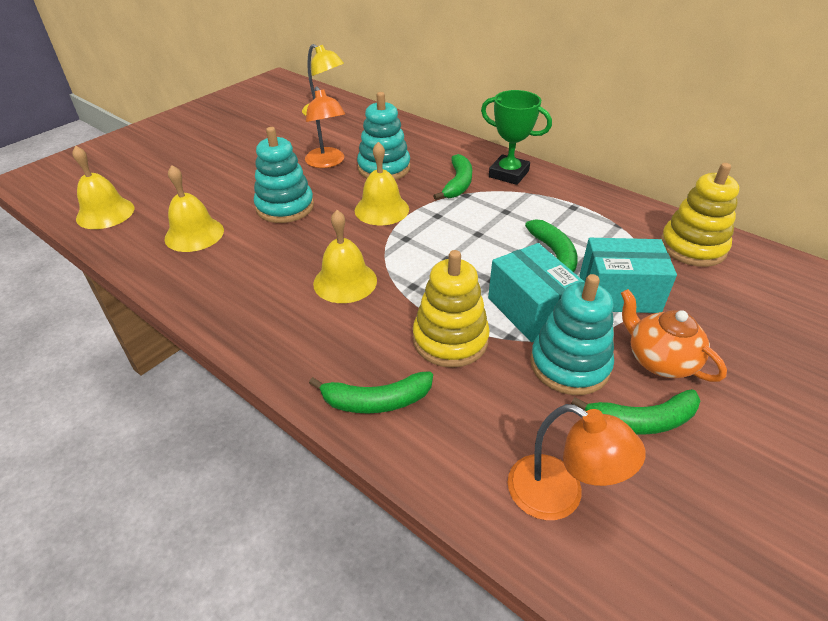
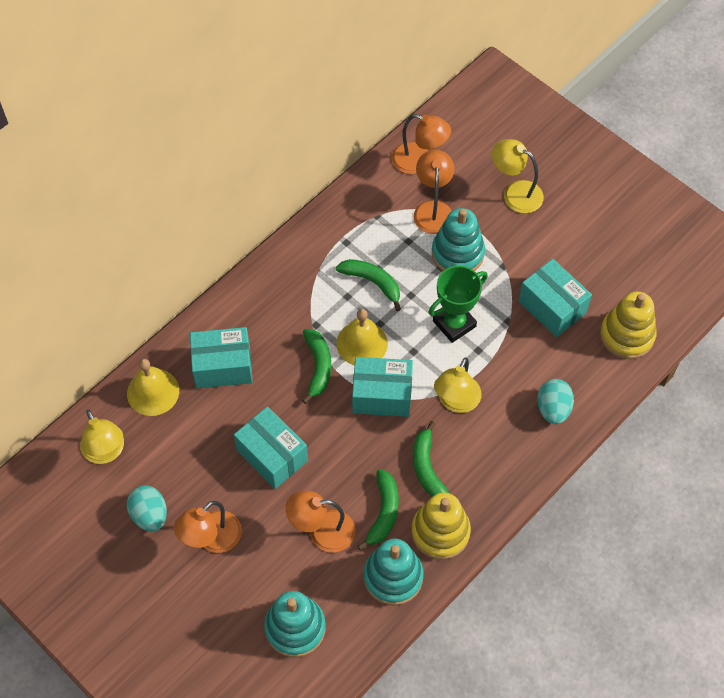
orange lamp: 2 -> 4
orange teapot: 1 -> 0
turquoise box: 2 -> 4
turquoise egg: 0 -> 2
yellow bell: 4 -> 2
yellow lamp: 1 -> 3

